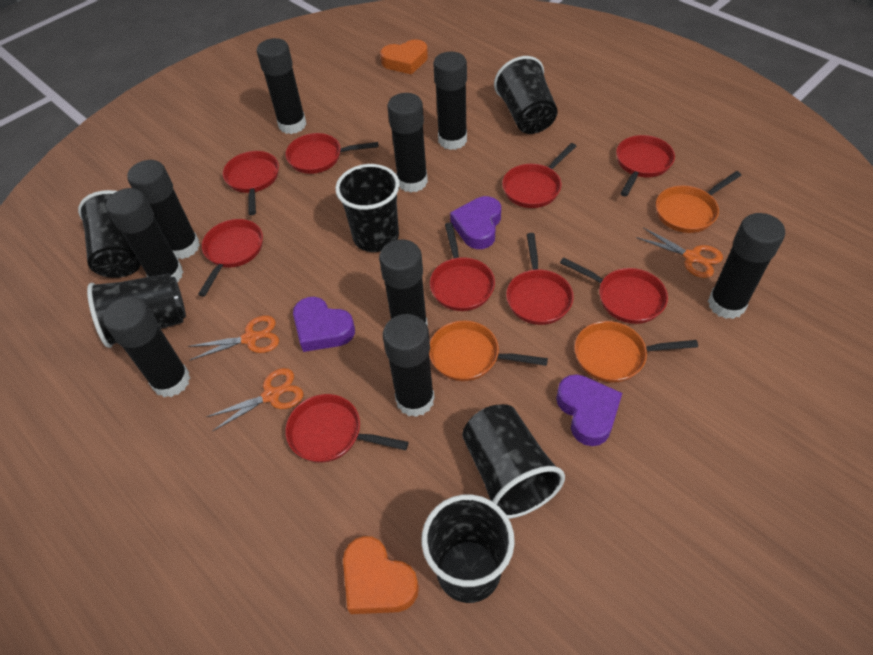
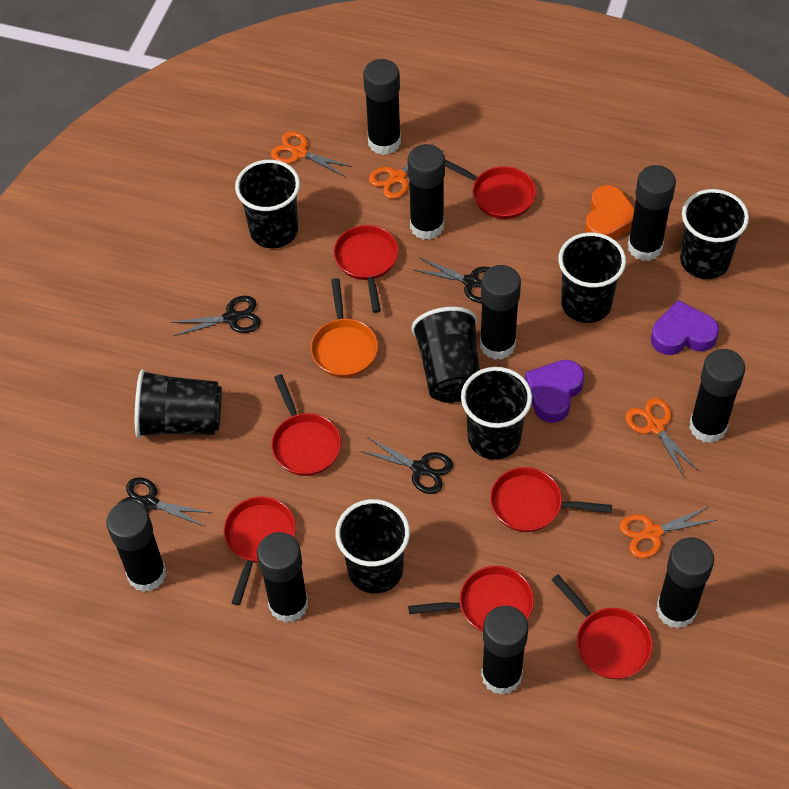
black cup: 6 -> 7
black scissors: 0 -> 4
orange heart: 2 -> 1
orange pan: 3 -> 1
orange scissors: 3 -> 4
purple heart: 3 -> 2
red pan: 9 -> 7

